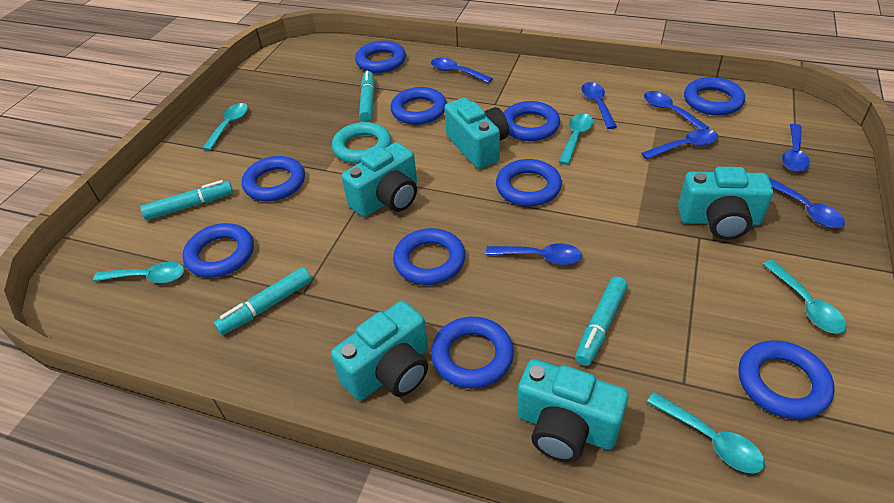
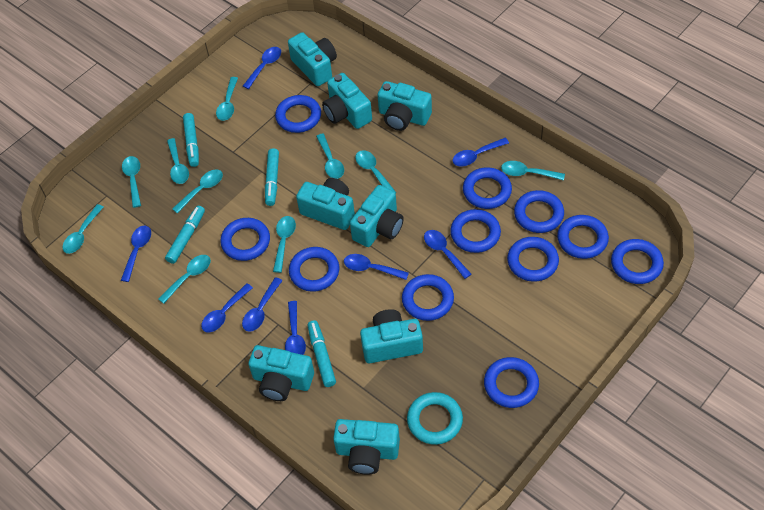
blue ring: 10 -> 11
blue spoon: 7 -> 8
turquoise camera: 5 -> 8
turquoise spoon: 5 -> 10

